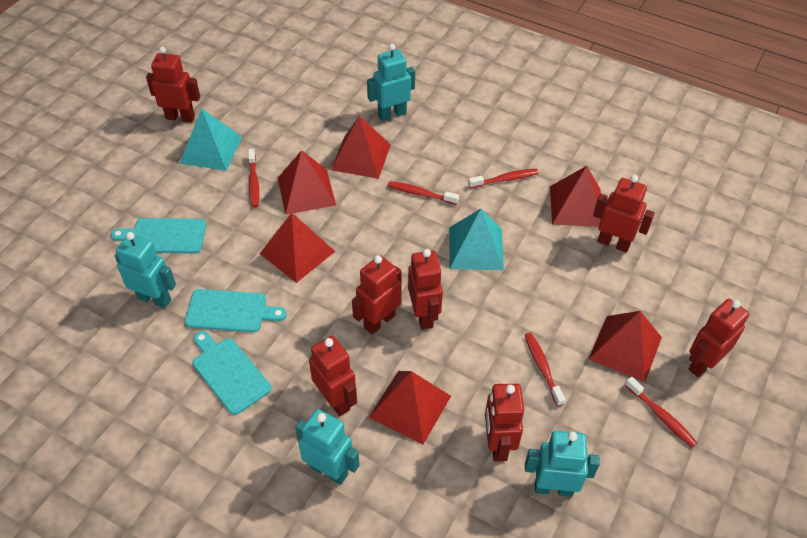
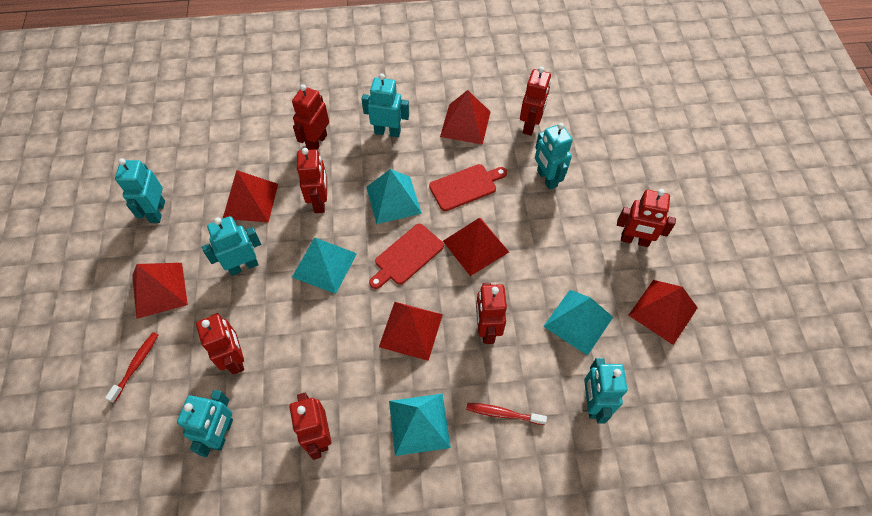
red cutting board: 0 -> 2
red toothbrush: 5 -> 2
turquoise cutting board: 3 -> 0
turquoise pyramid: 2 -> 4
turquoise robot: 4 -> 6

